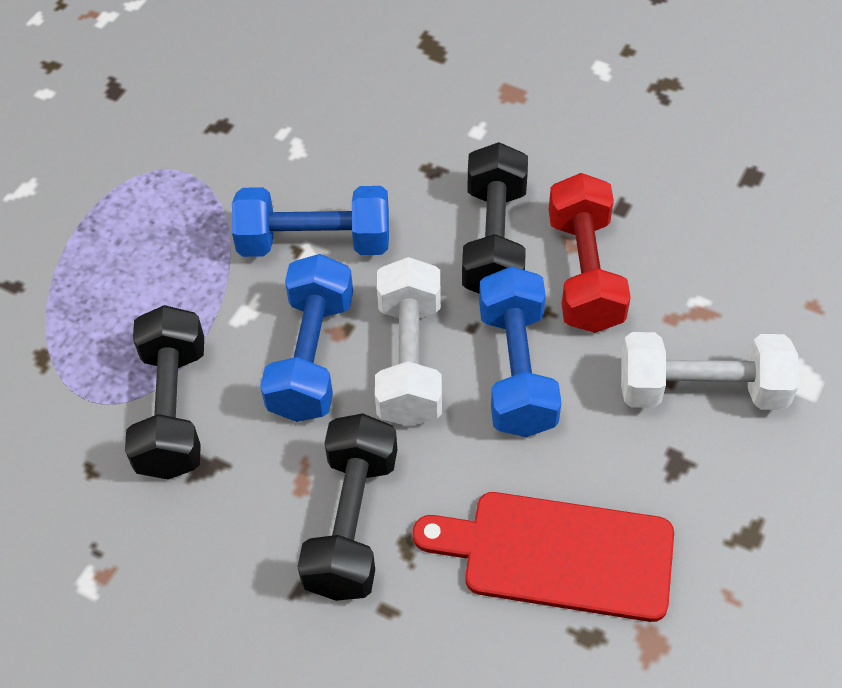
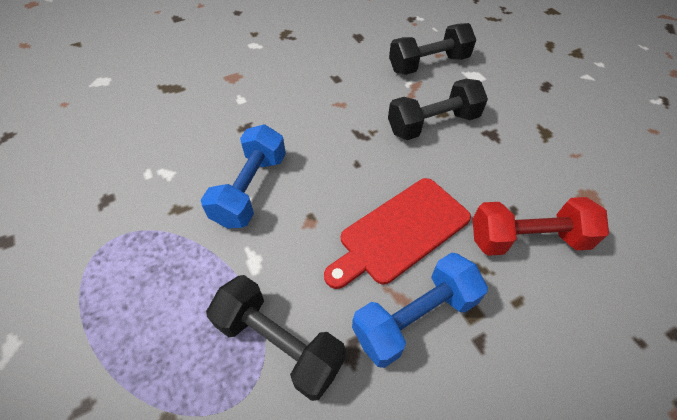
blue dumbbell: 3 -> 2
white dumbbell: 2 -> 0

